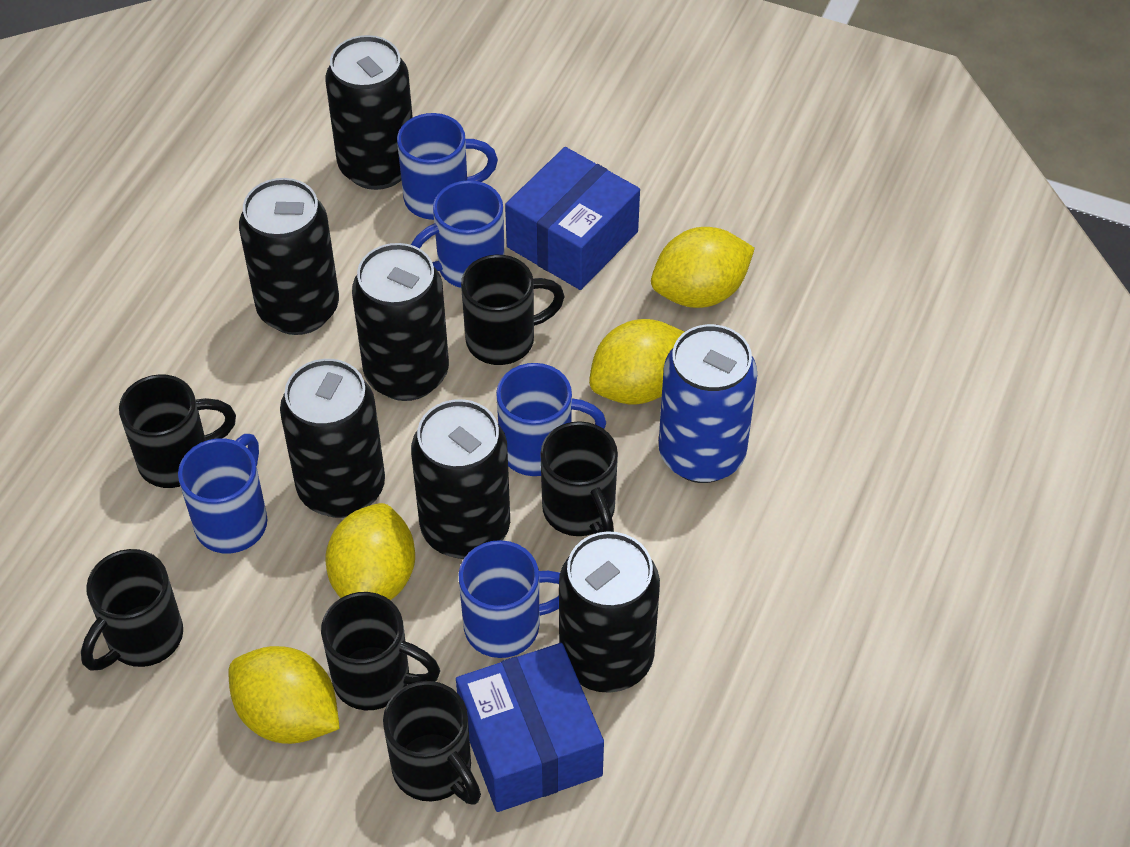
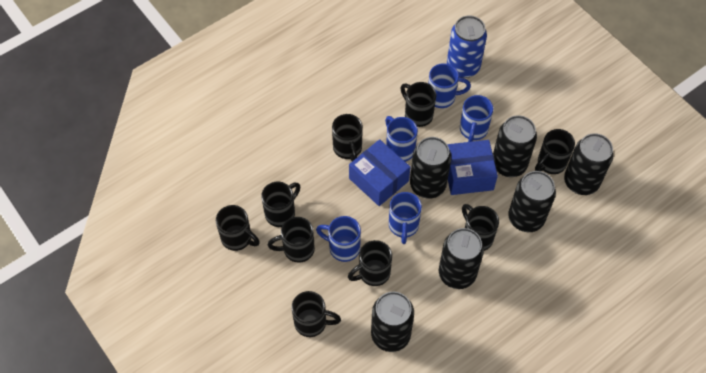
black mug: 6 -> 9
yellow lemon: 4 -> 0

